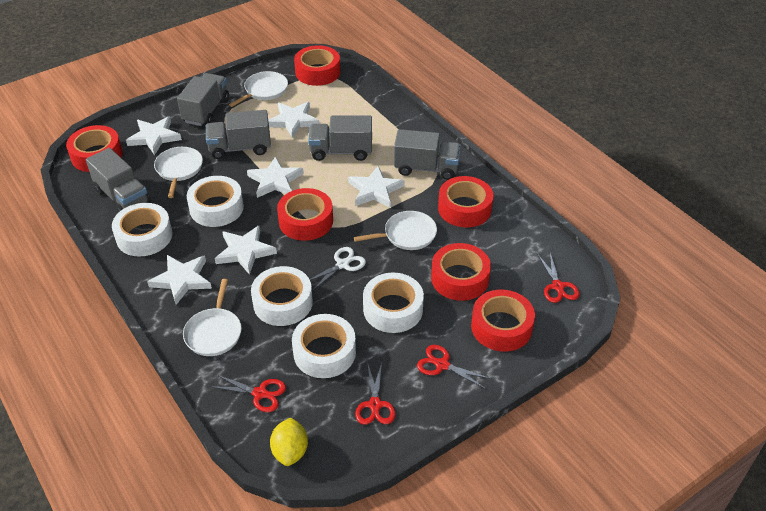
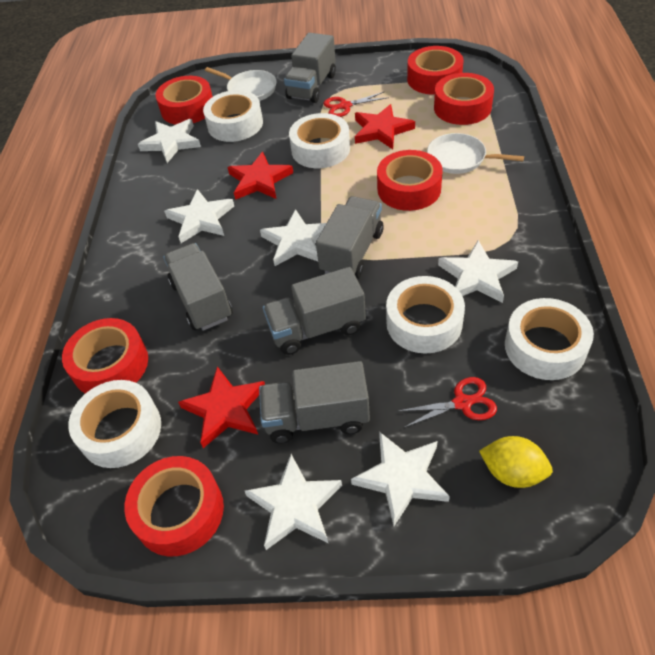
red scissors: 4 -> 2
red star: 0 -> 3
white pan: 4 -> 2
white scissors: 1 -> 0

